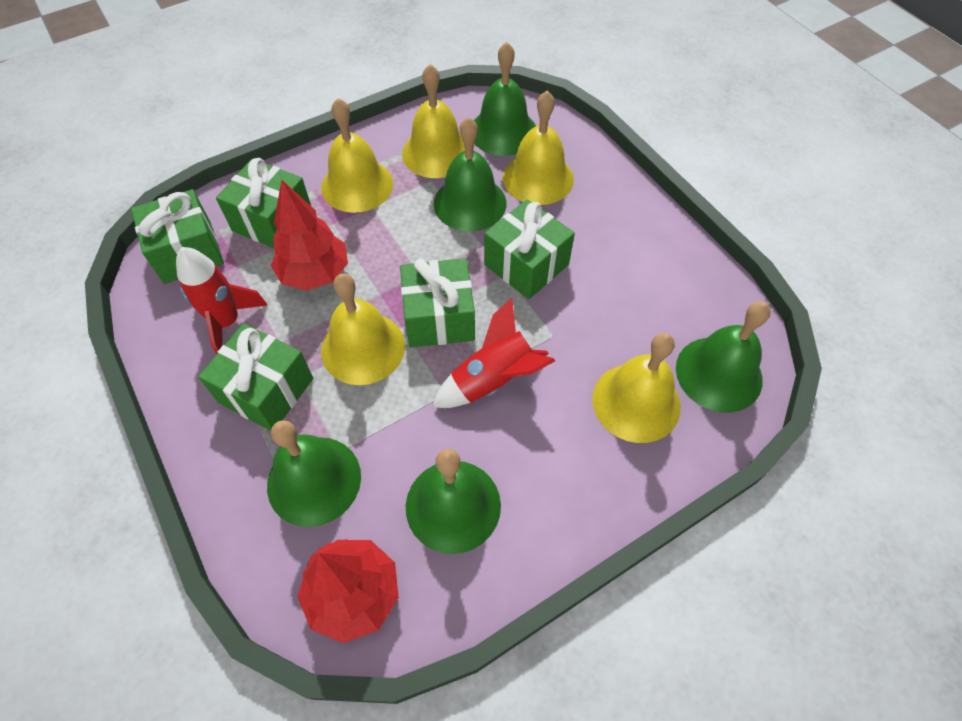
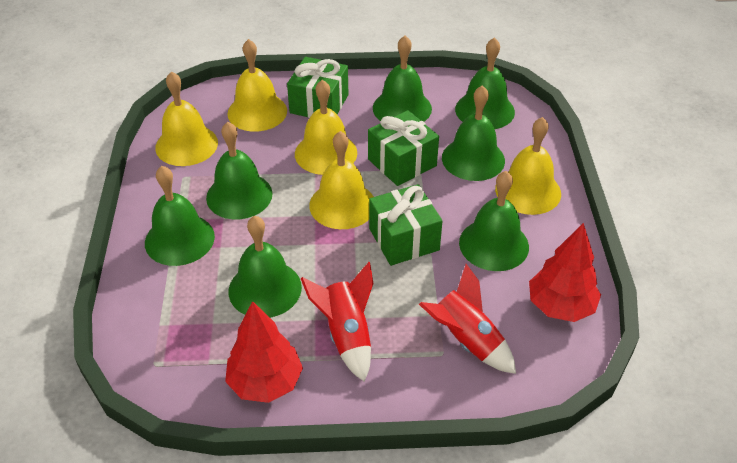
green bell: 5 -> 7
green gift: 5 -> 3

